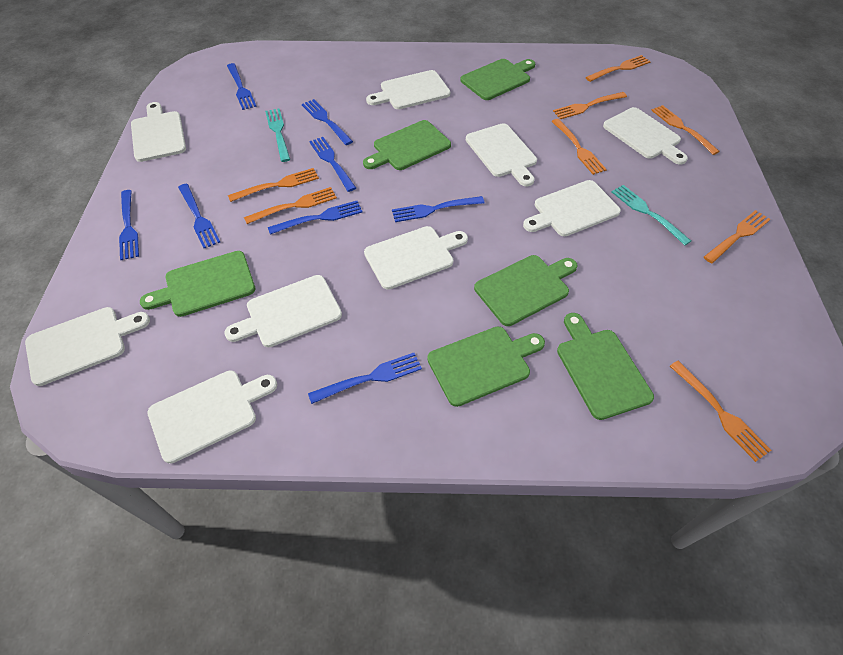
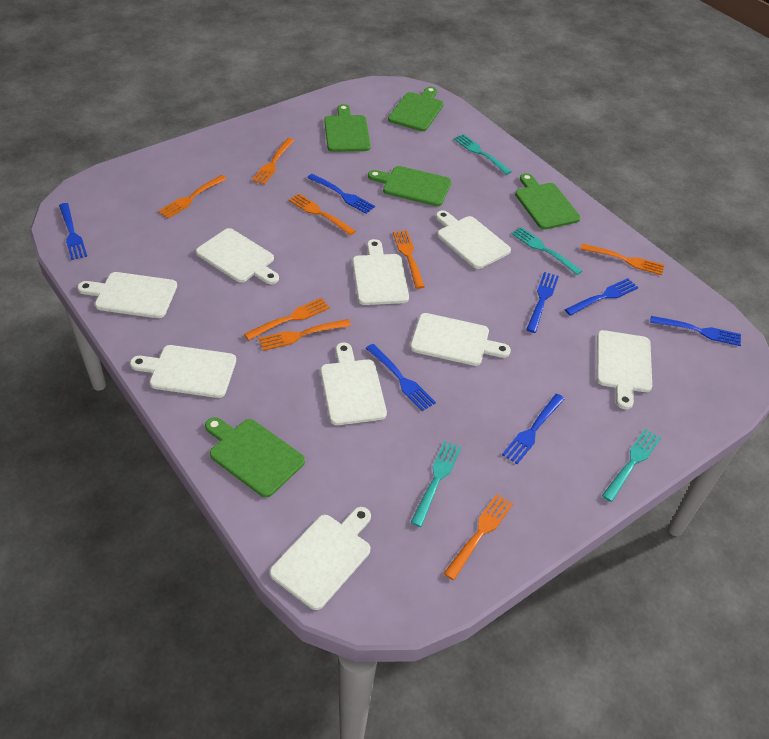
blue fork: 8 -> 7
green cutting board: 6 -> 5
turquoise fork: 2 -> 4

